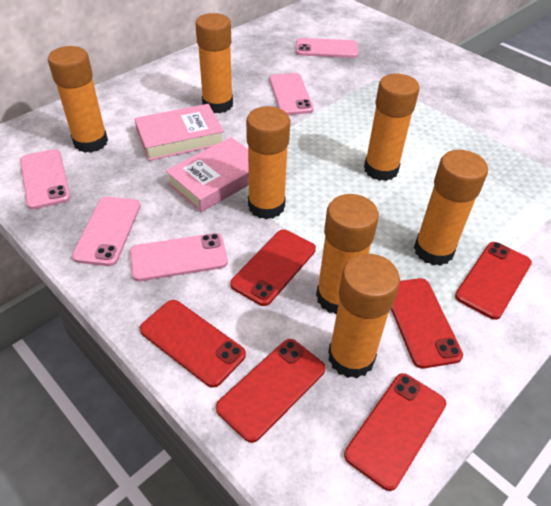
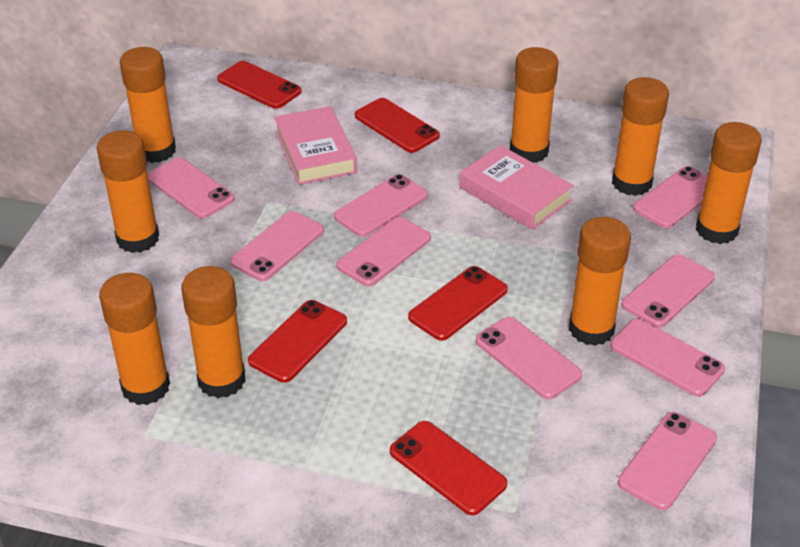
orange glue stick: 7 -> 8
pink phone: 5 -> 9
red phone: 6 -> 5

